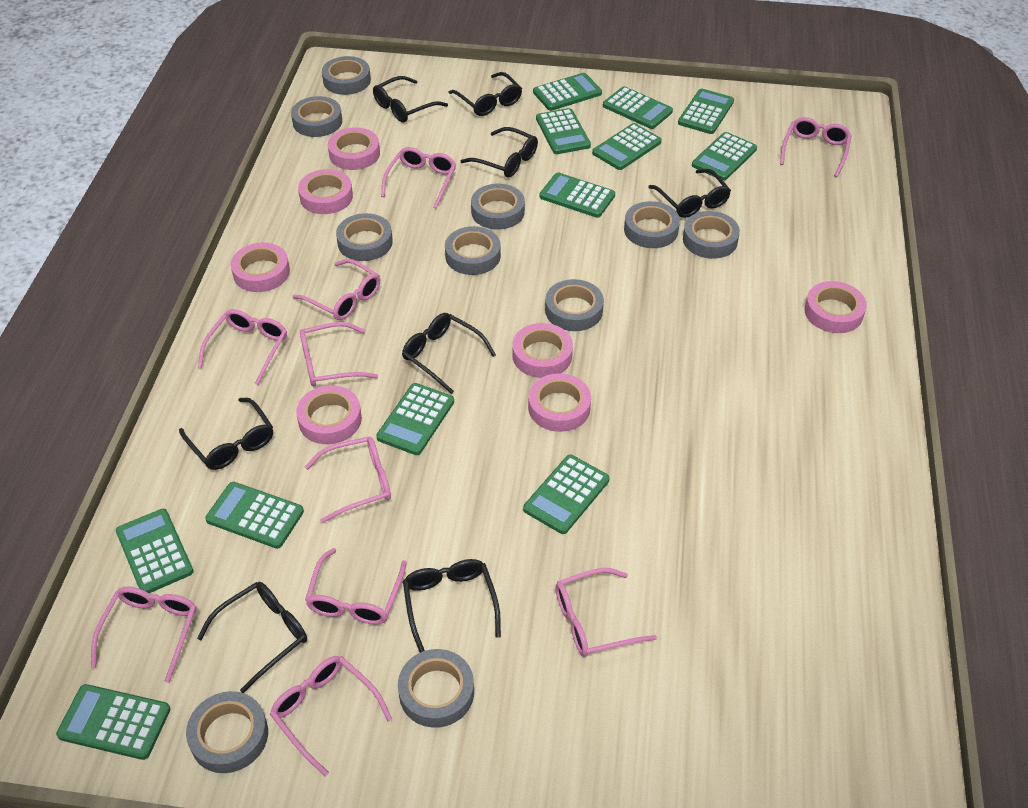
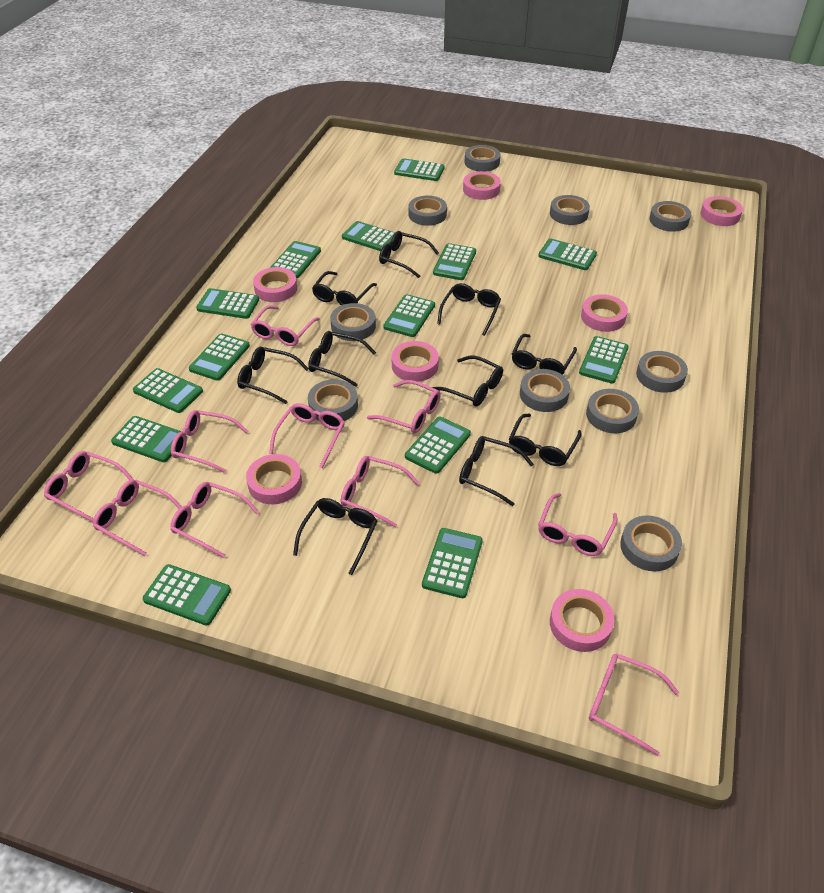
black glasses: 8 -> 10
green calculator: 12 -> 14

